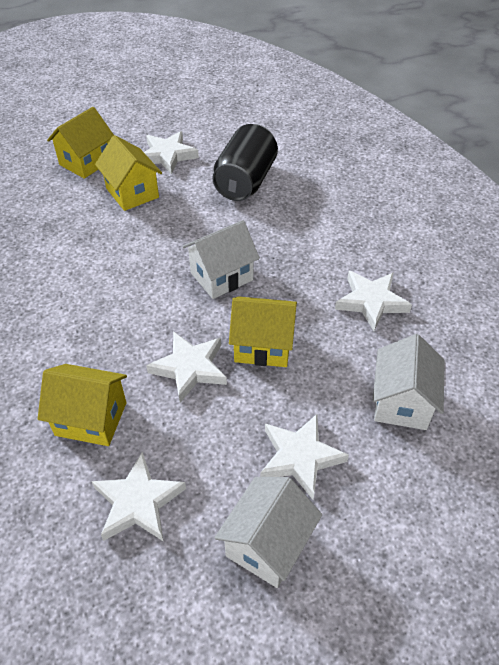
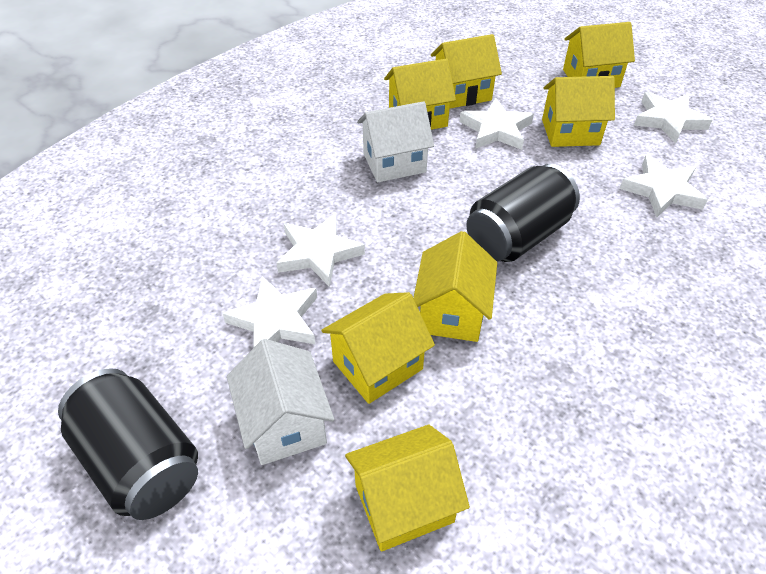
black can: 1 -> 2
white house: 3 -> 2
yellow house: 4 -> 7

